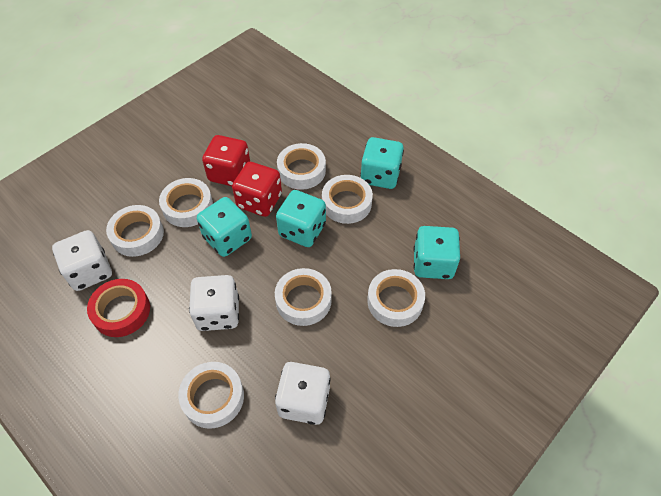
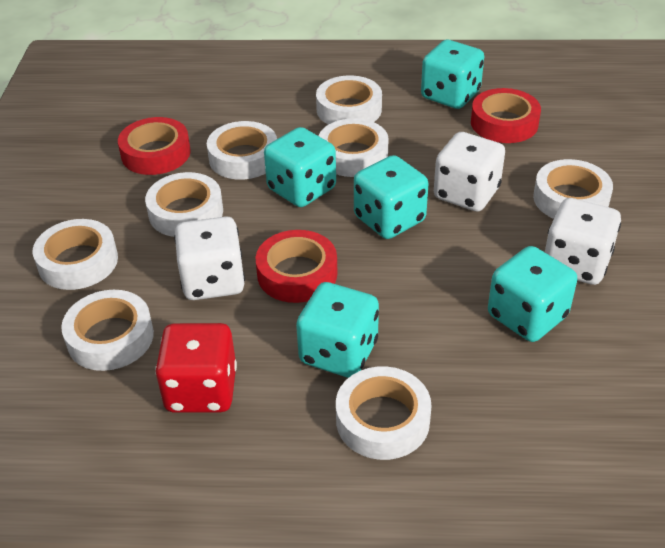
red dice: 2 -> 1
red tape: 1 -> 3
turquoise dice: 4 -> 5
white tape: 7 -> 8

